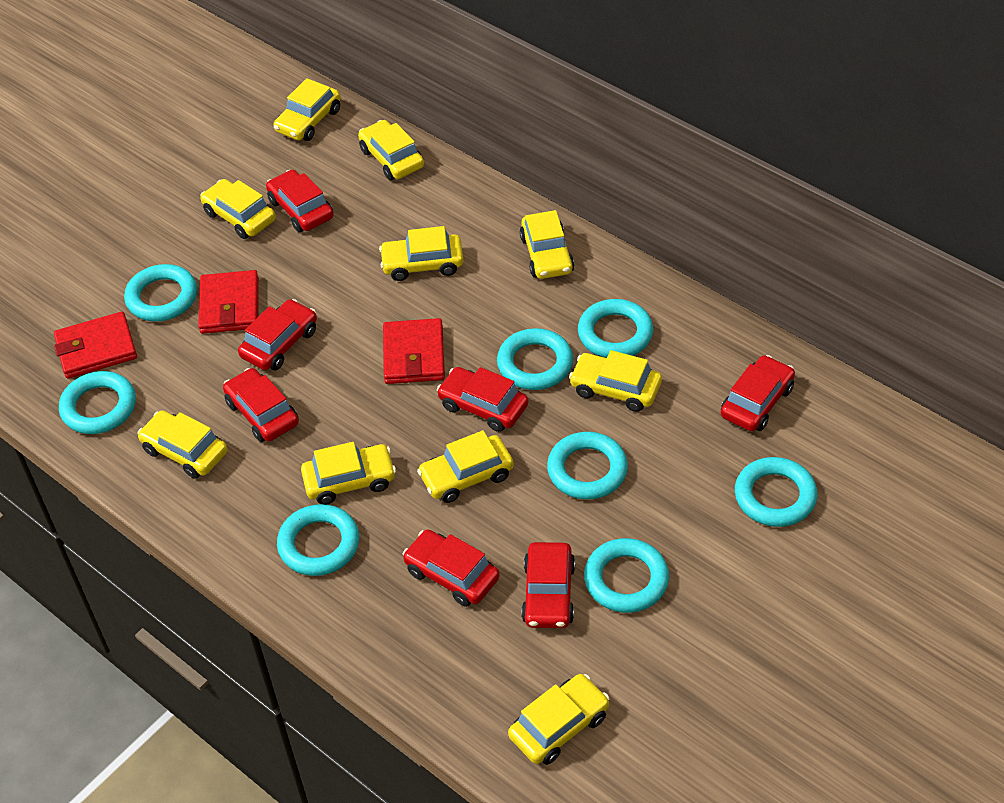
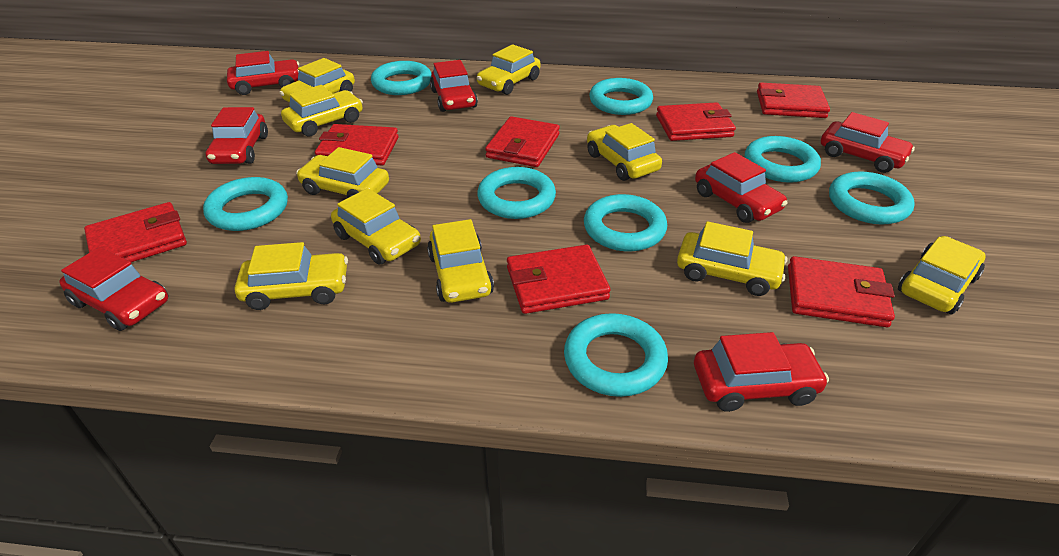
red wallet: 3 -> 7

